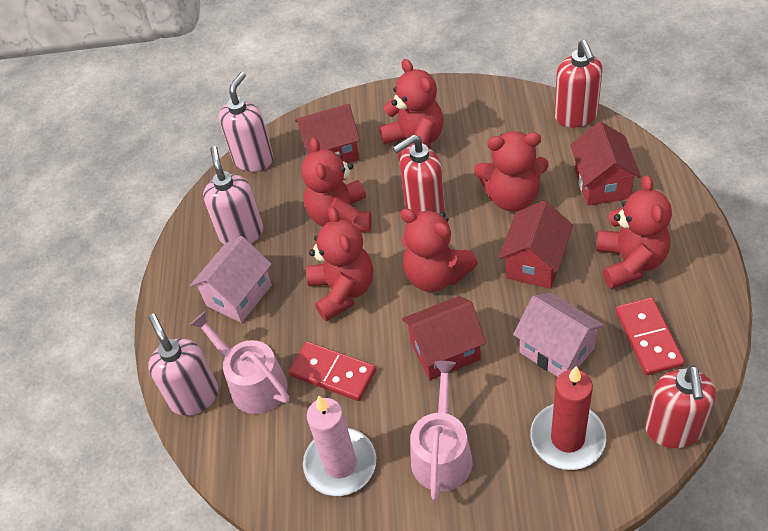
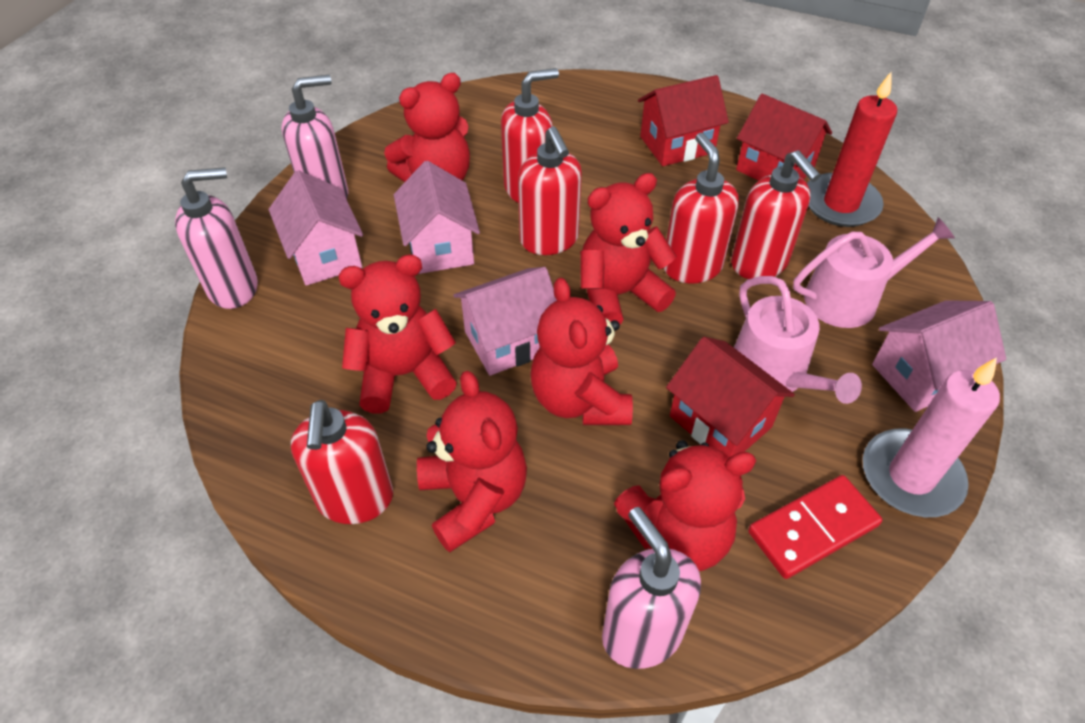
pink house: 2 -> 4
red domino: 2 -> 1
red house: 4 -> 3
red soap dispenser: 3 -> 5

